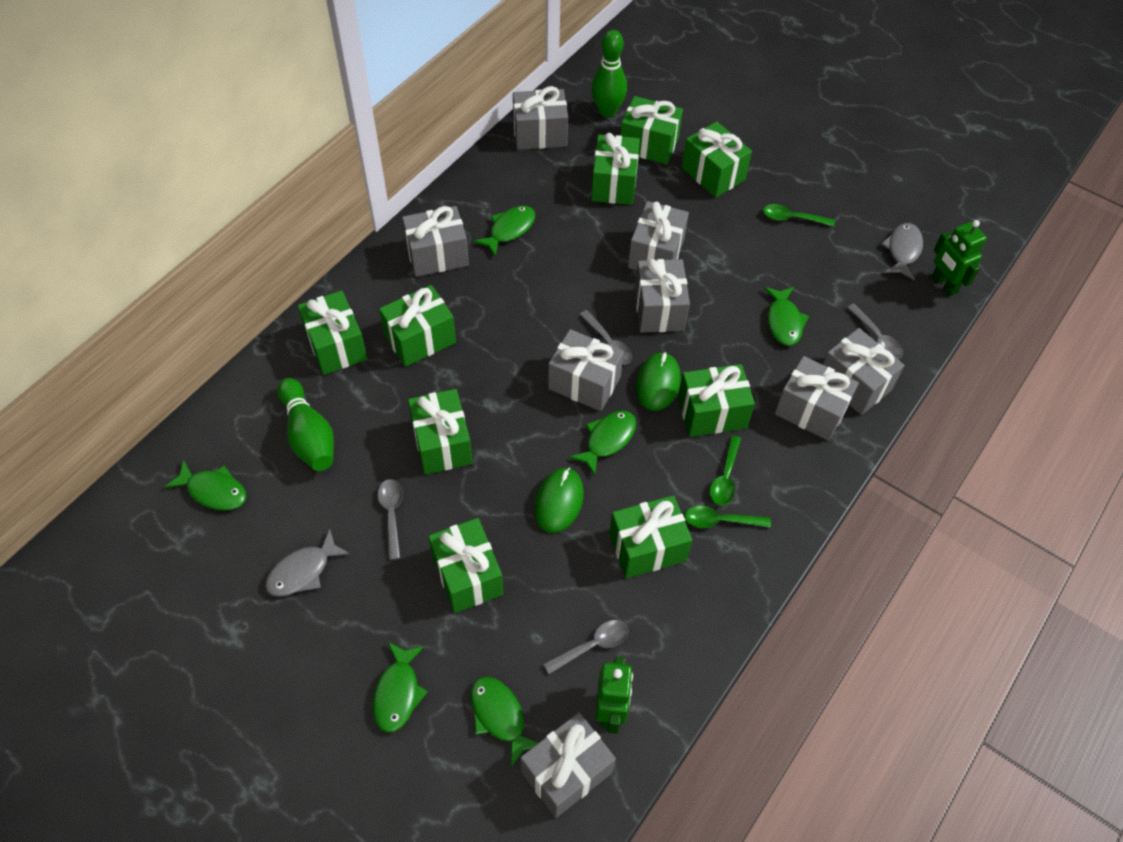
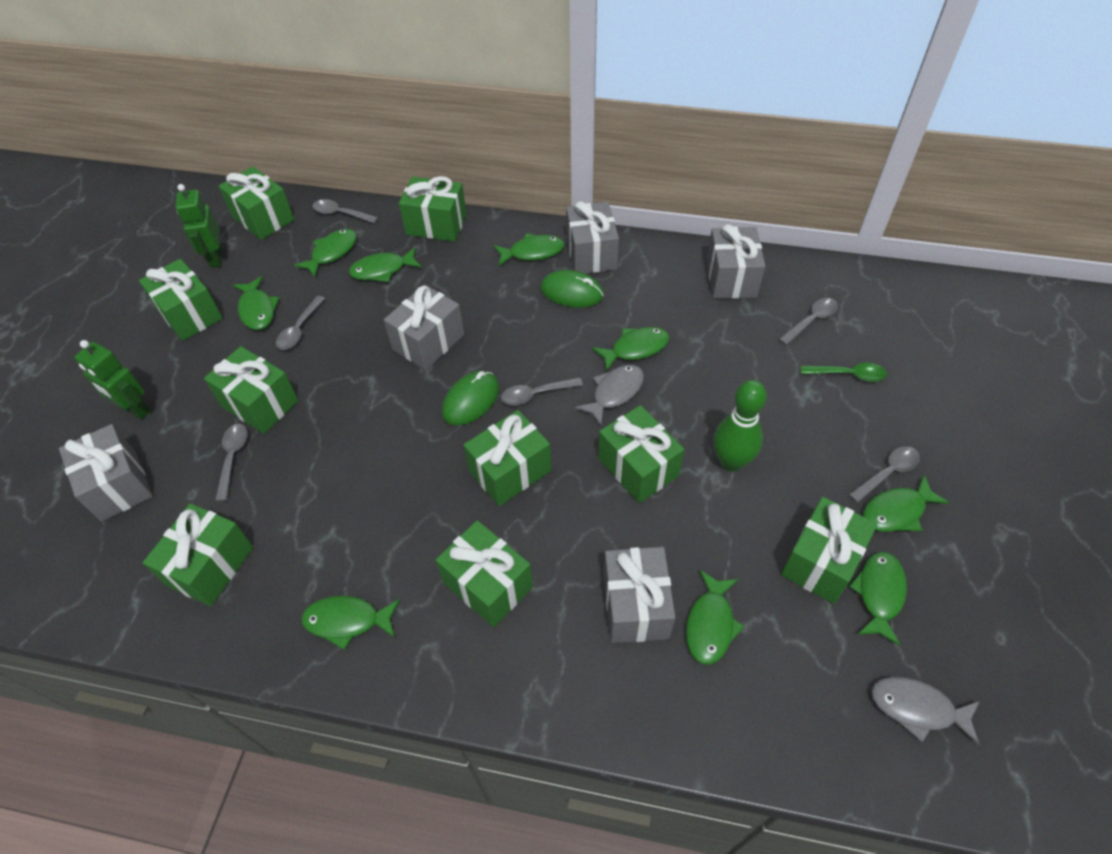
green bowling pin: 2 -> 1
green fish: 6 -> 9
green spoon: 3 -> 1
grey gift: 8 -> 5
grey spoon: 4 -> 6

